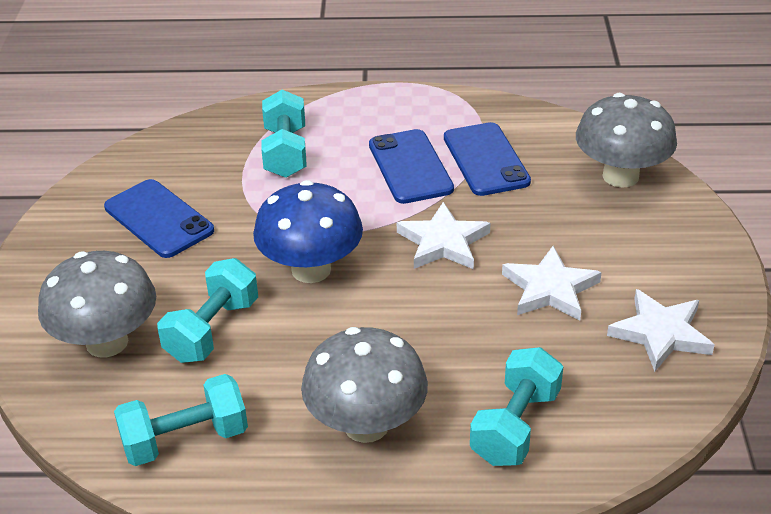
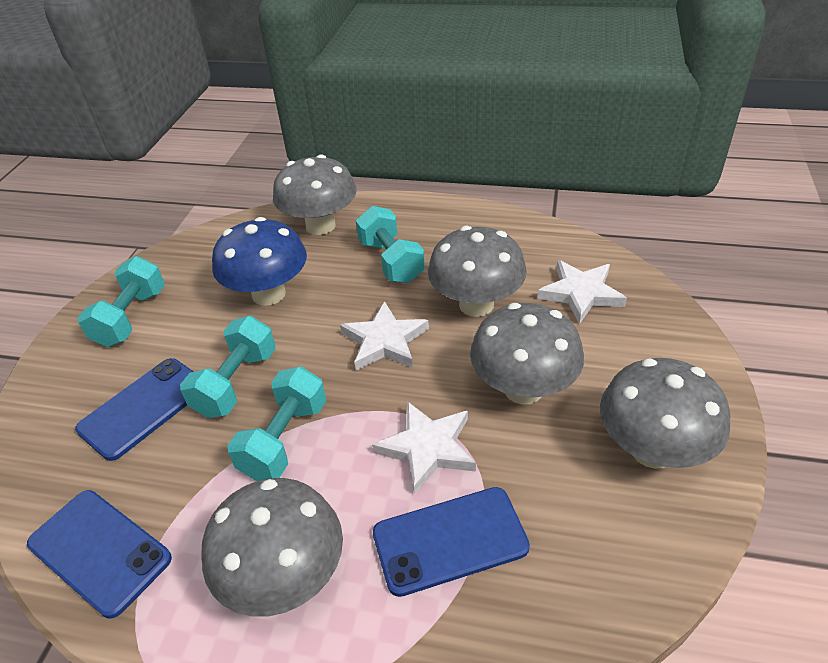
grey mushroom: 3 -> 5

